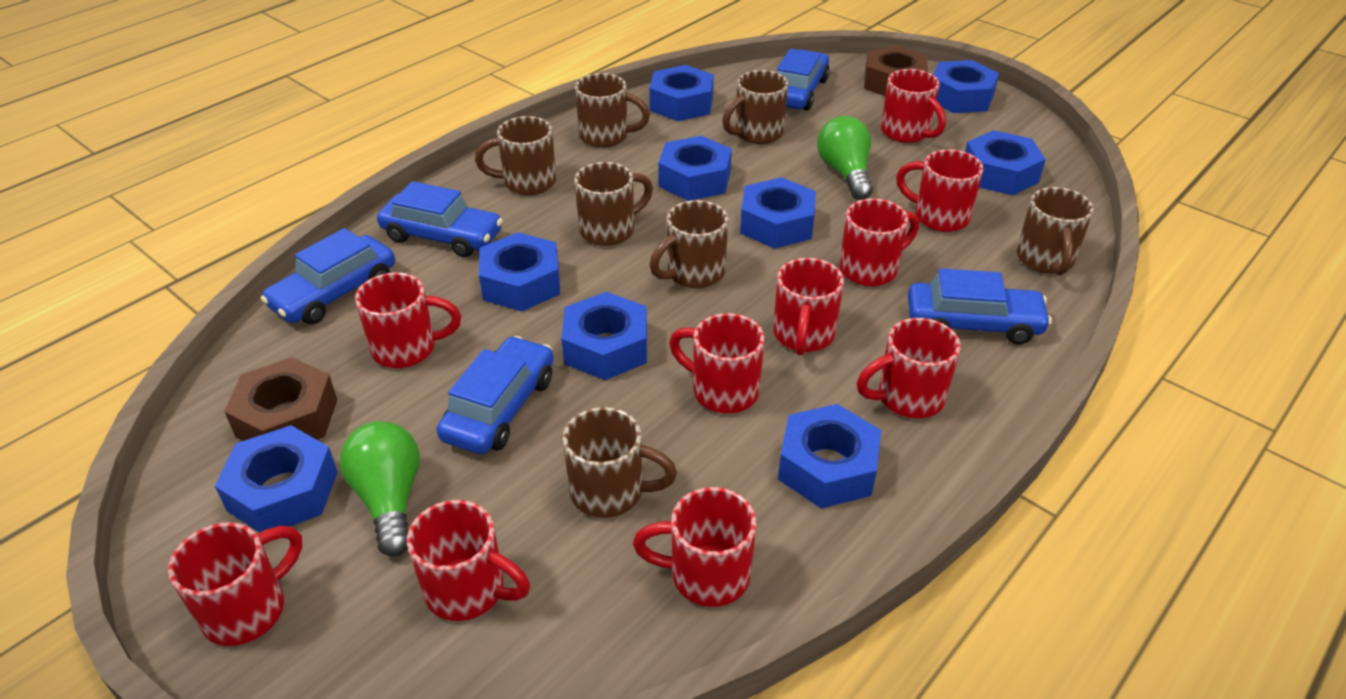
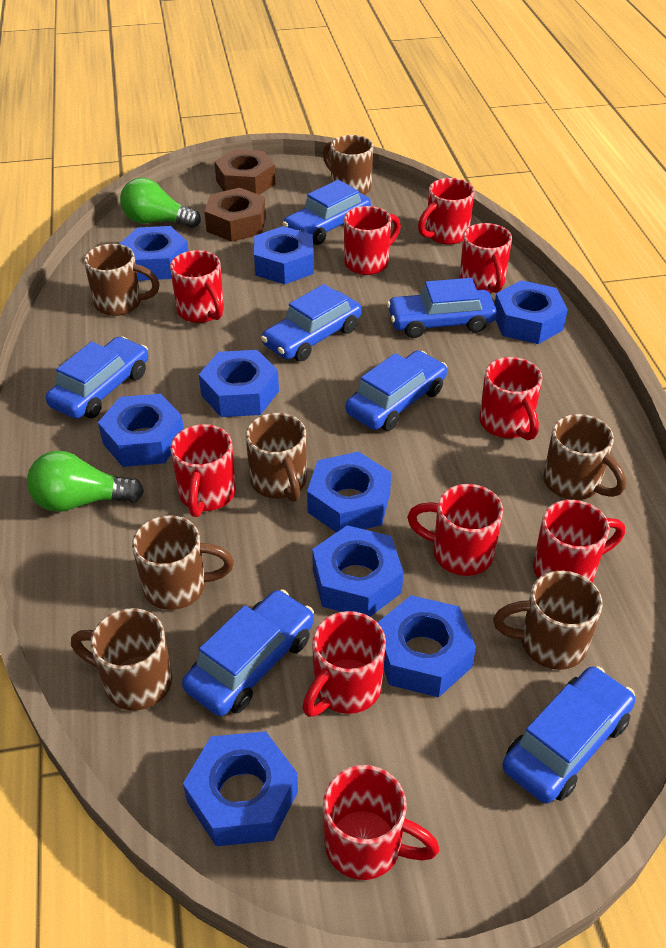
blue car: 5 -> 7

